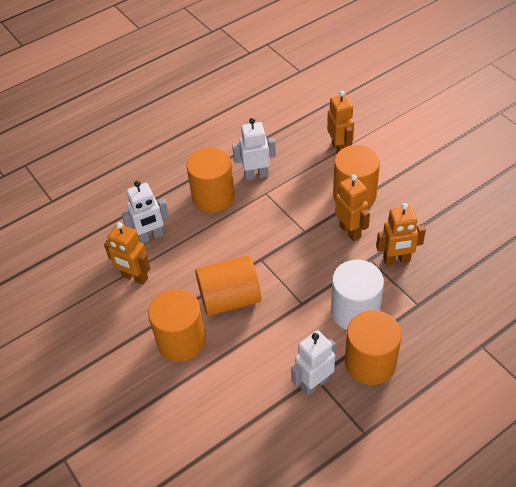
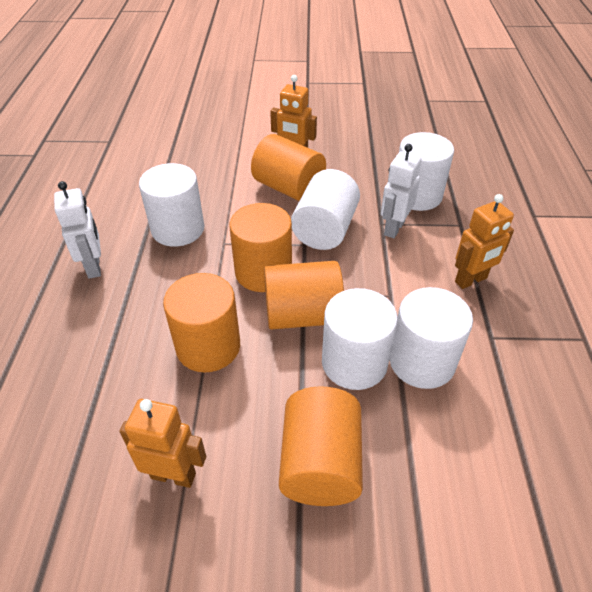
orange robot: 4 -> 3
white cylinder: 1 -> 5
white robot: 3 -> 2

